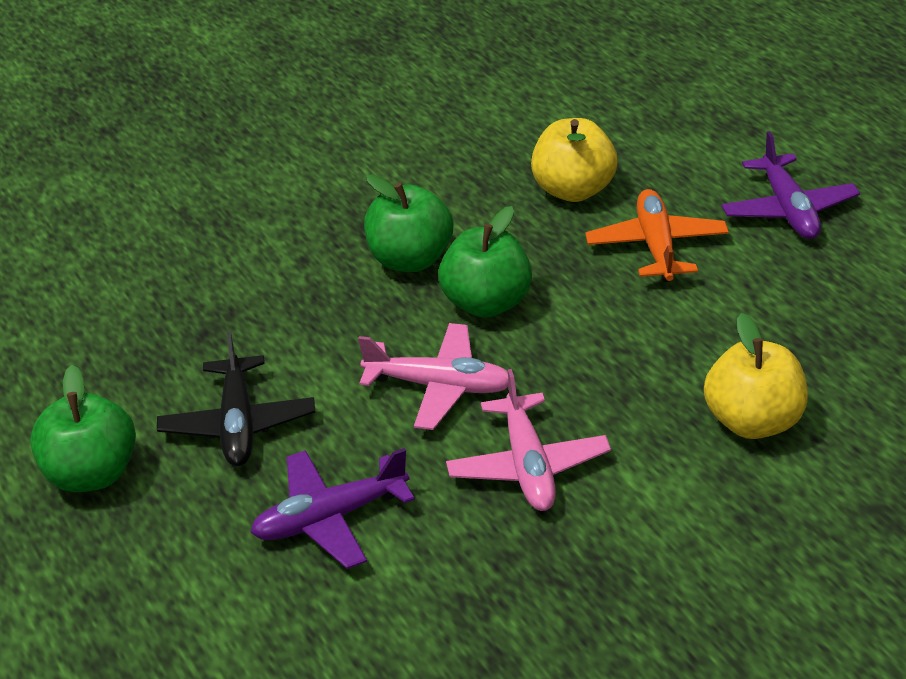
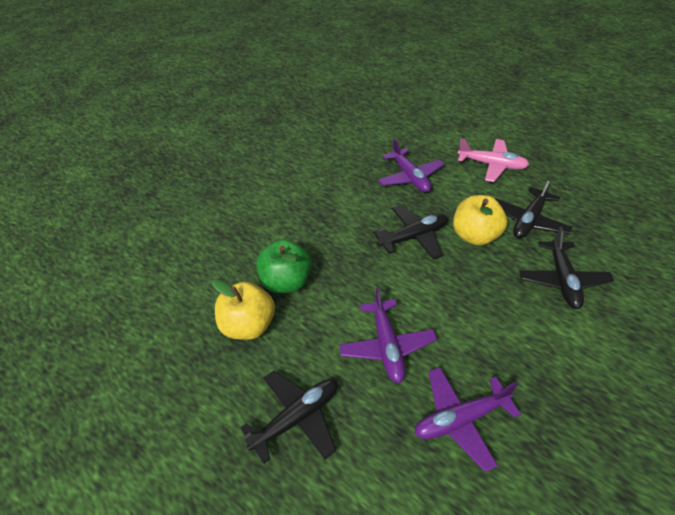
black plane: 1 -> 4
green apple: 3 -> 1
orange plane: 1 -> 0
pink plane: 2 -> 1
purple plane: 2 -> 3

